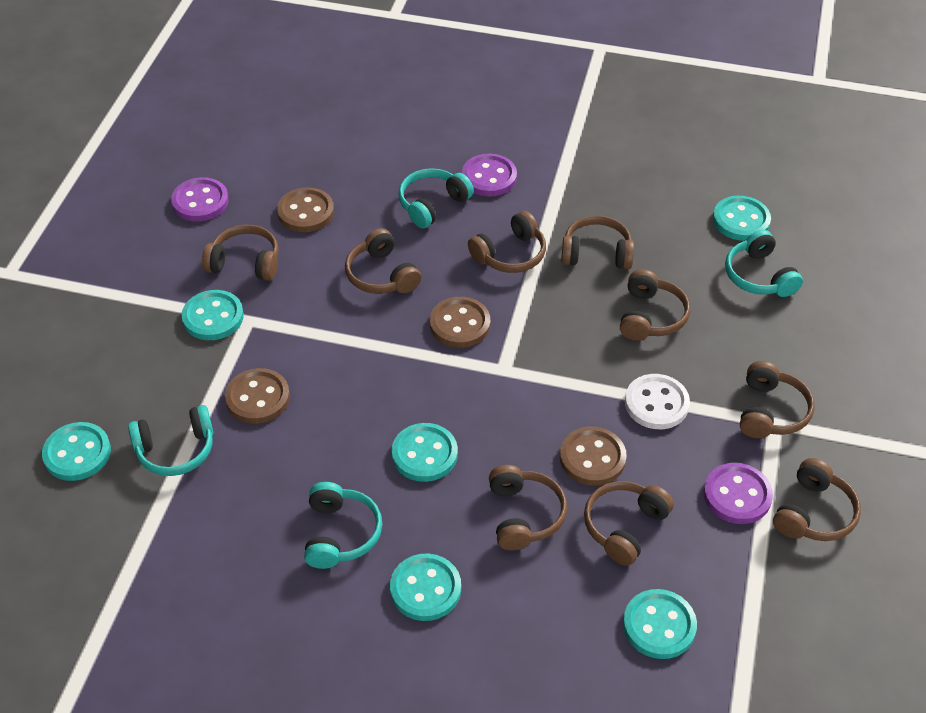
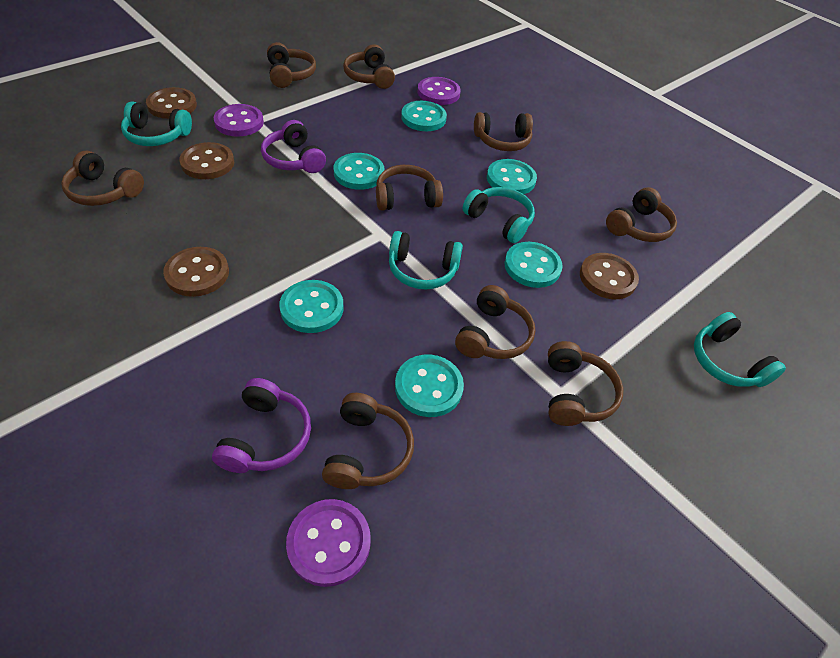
purple headphones: 0 -> 2
white button: 1 -> 0

